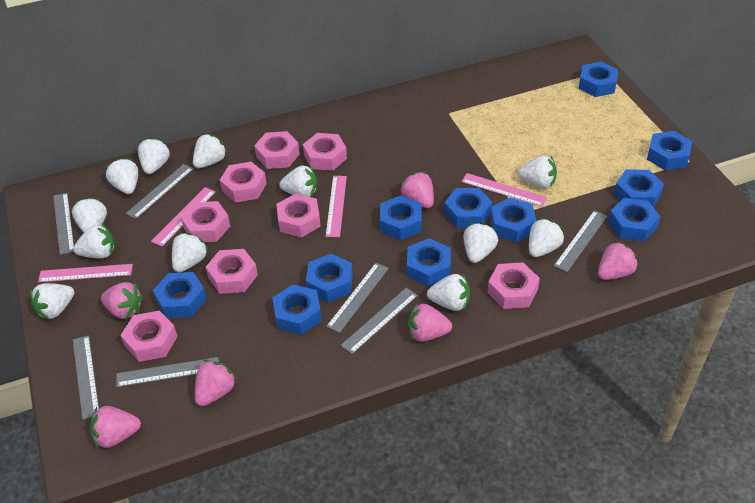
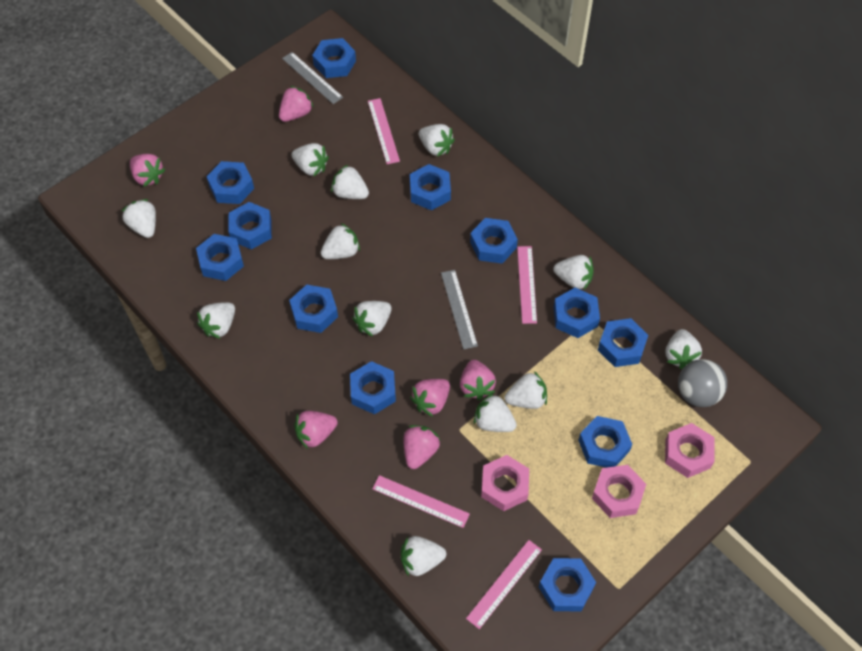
blue nut: 11 -> 12
grey ball: 0 -> 1
grey ruler: 7 -> 2
pink nut: 8 -> 3

